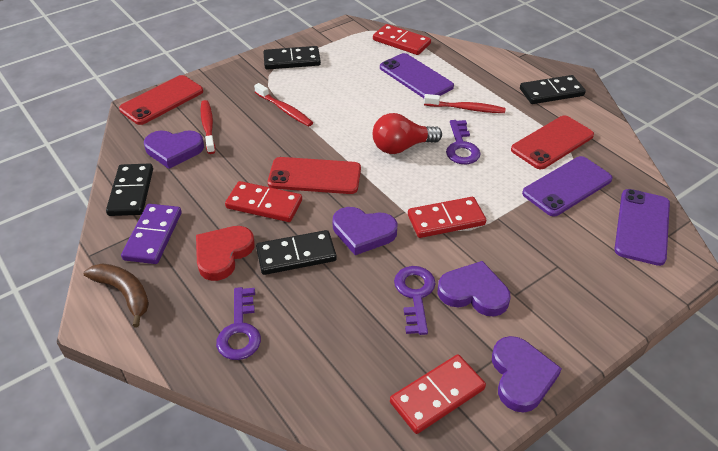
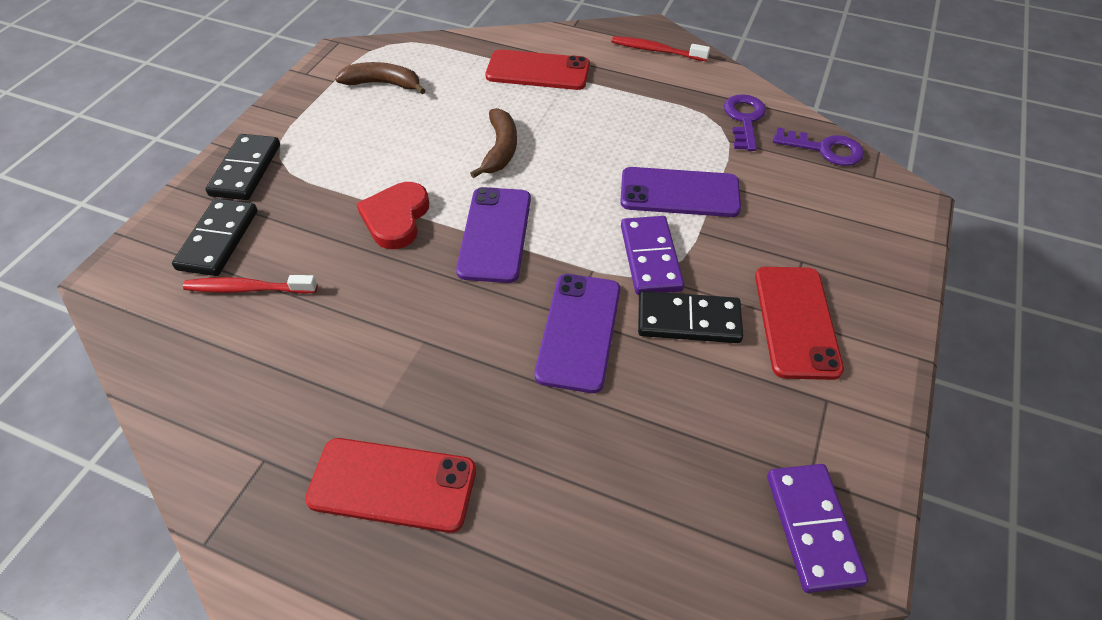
black domino: 4 -> 3
brown banana: 1 -> 2
purple domino: 1 -> 2
purple heart: 4 -> 0
purple key: 3 -> 2
red domino: 4 -> 0
red light bulb: 1 -> 0
red toothbrush: 3 -> 2

